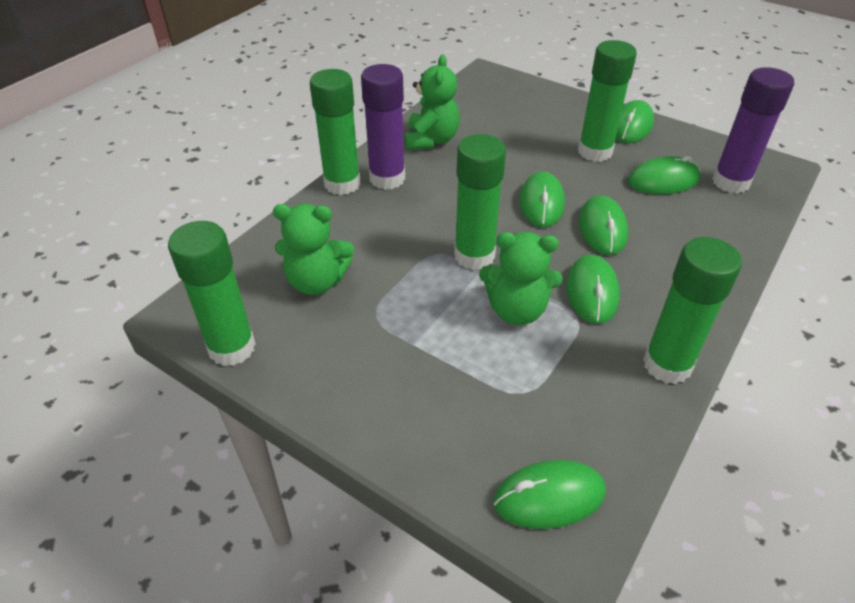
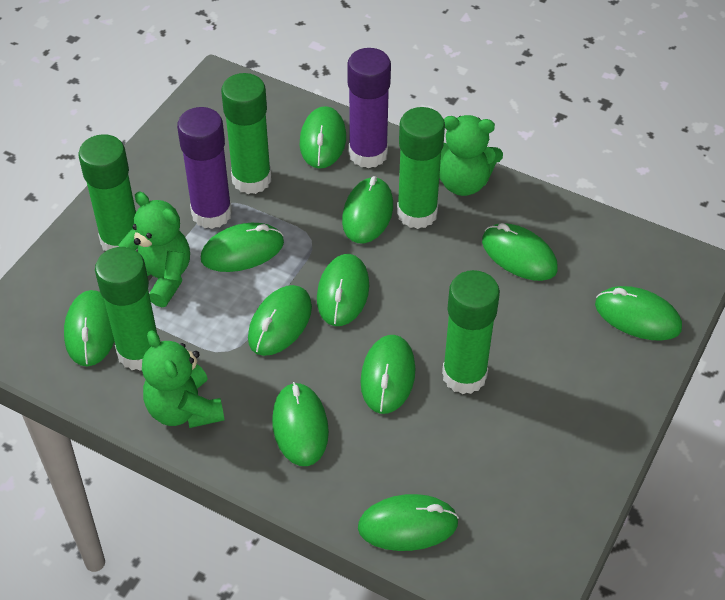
green mouse: 6 -> 11

